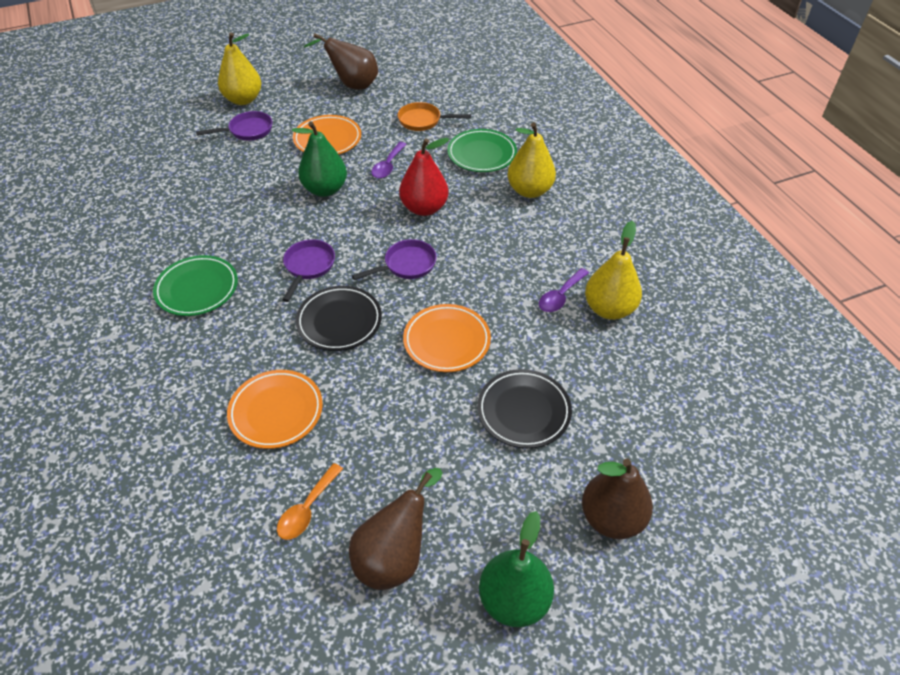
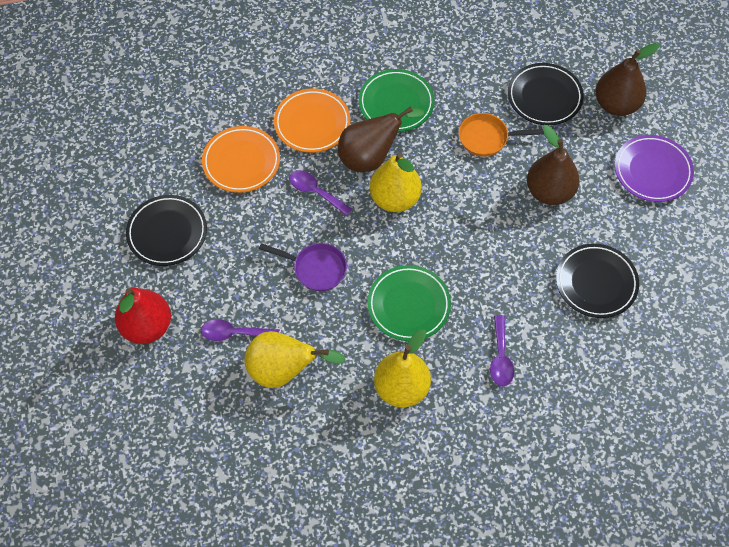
black plate: 2 -> 3
green pear: 2 -> 0
orange plate: 3 -> 2
orange spoon: 1 -> 0
purple pan: 3 -> 1
purple plate: 0 -> 1
purple spoon: 2 -> 3

